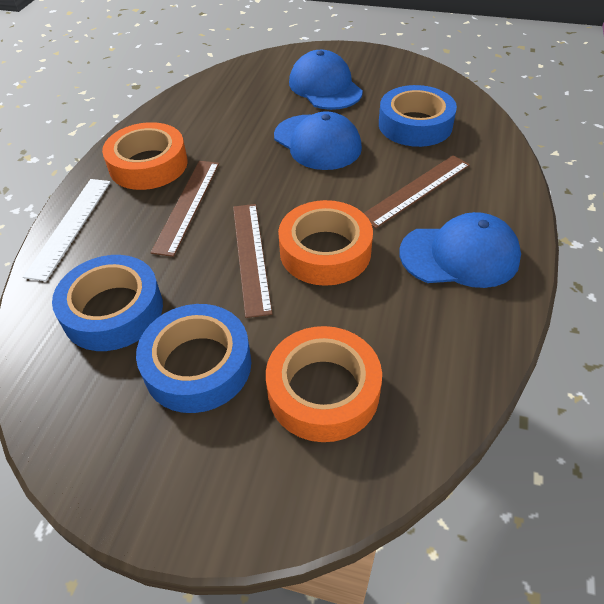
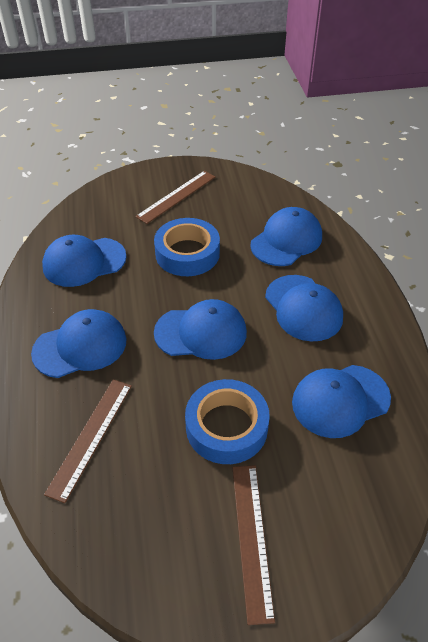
blue cap: 3 -> 6
blue tape: 3 -> 2
orange tape: 3 -> 0
white ruler: 1 -> 0

